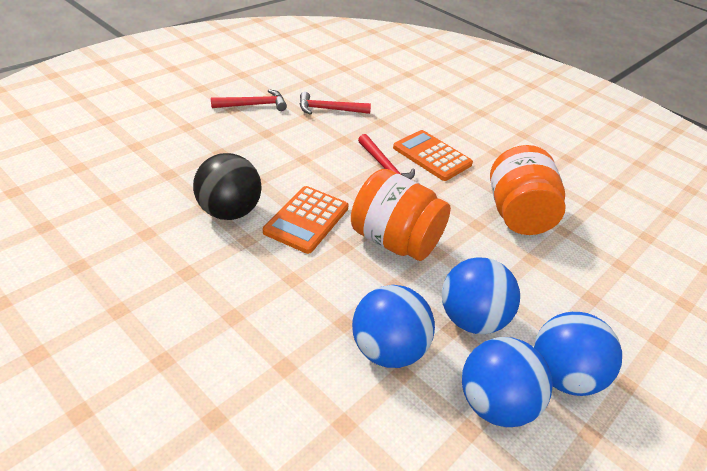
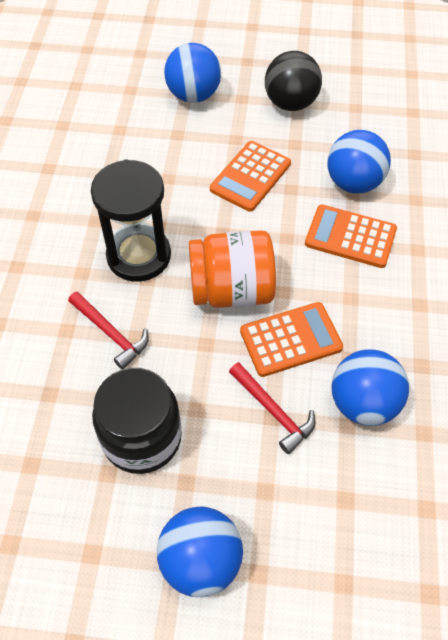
black hourglass: 0 -> 1
black jar: 0 -> 1
orange calculator: 2 -> 3
orange jar: 2 -> 1
red hammer: 3 -> 2

